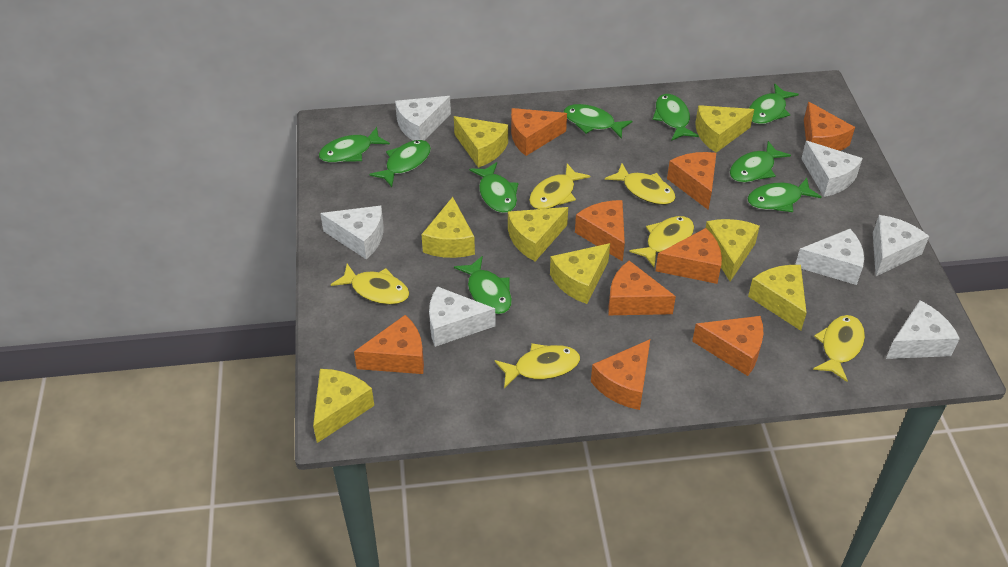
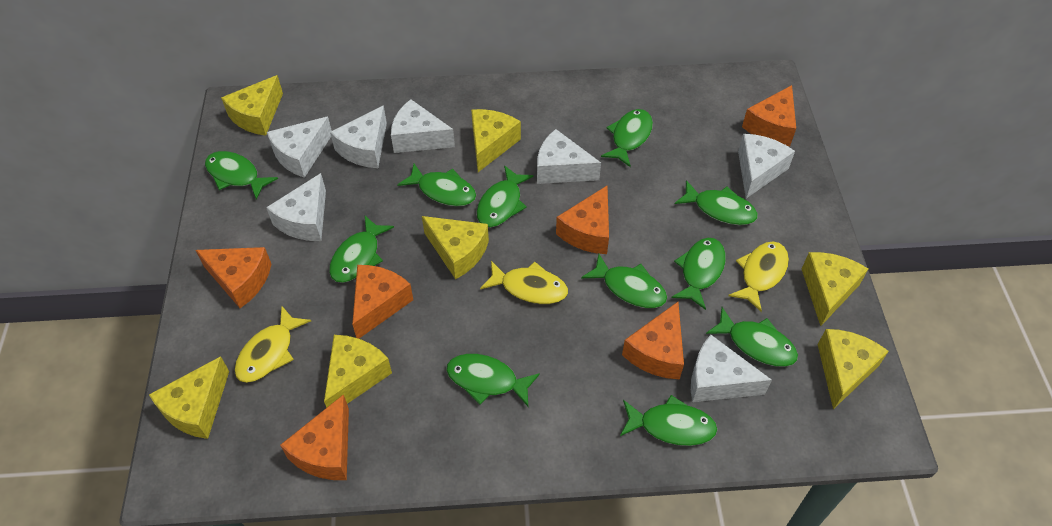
green fish: 9 -> 11
orange cheese: 9 -> 6
yellow cheese: 8 -> 7
yellow fish: 6 -> 3

